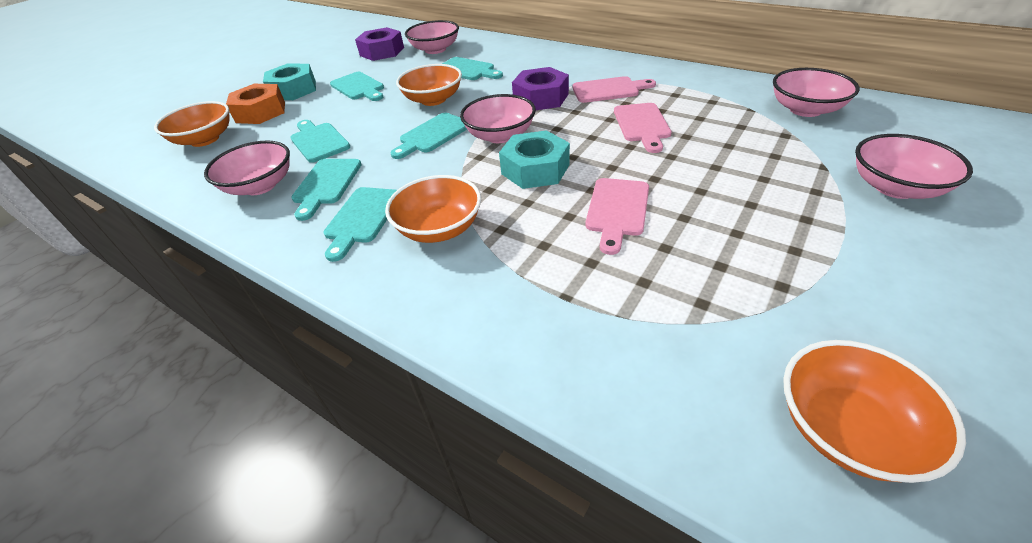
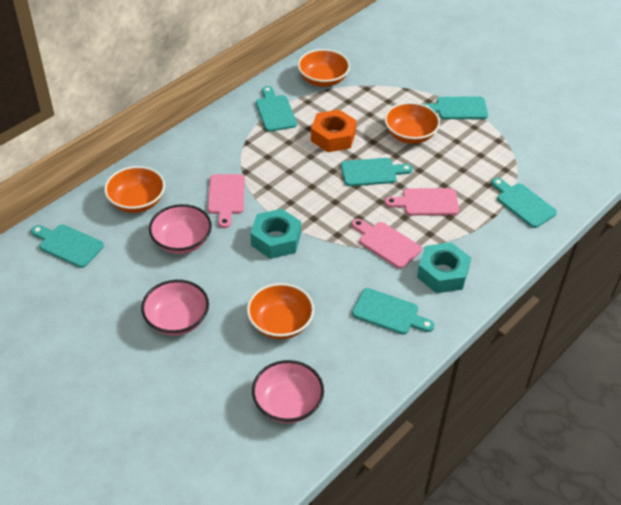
pink bowl: 5 -> 3
purple nut: 2 -> 0

